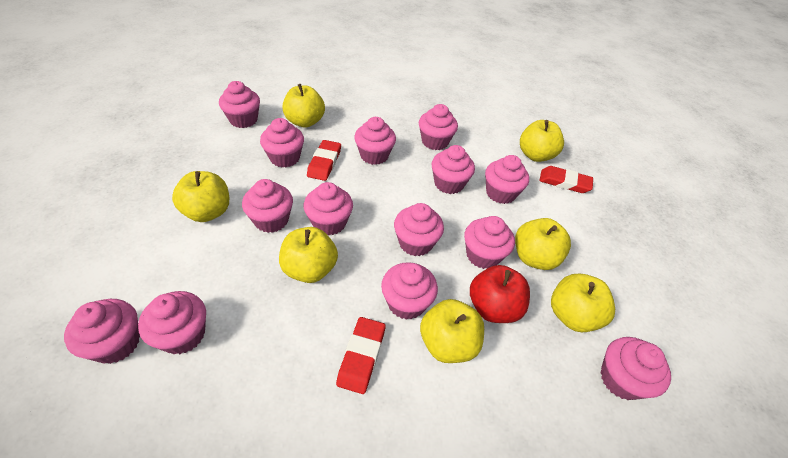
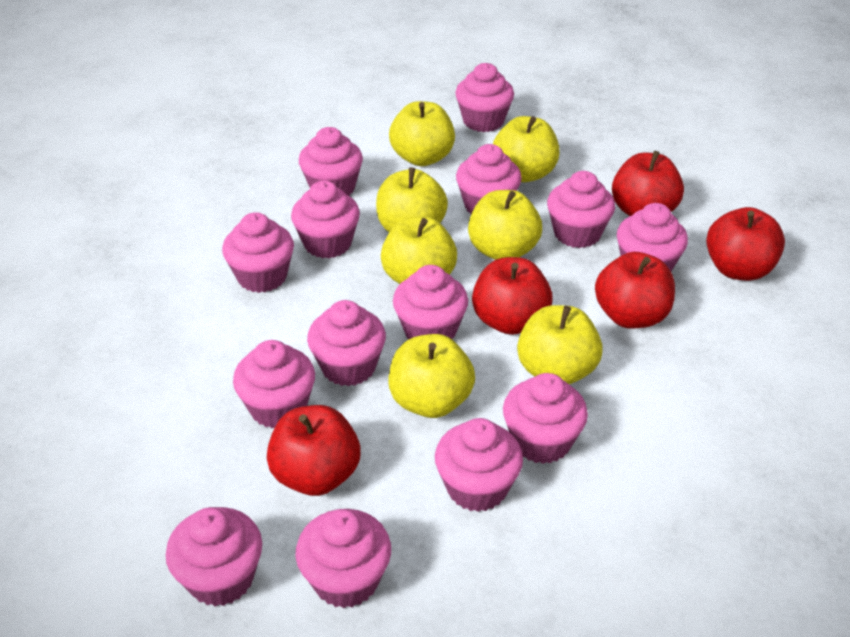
red apple: 1 -> 5
red eraser: 3 -> 0

